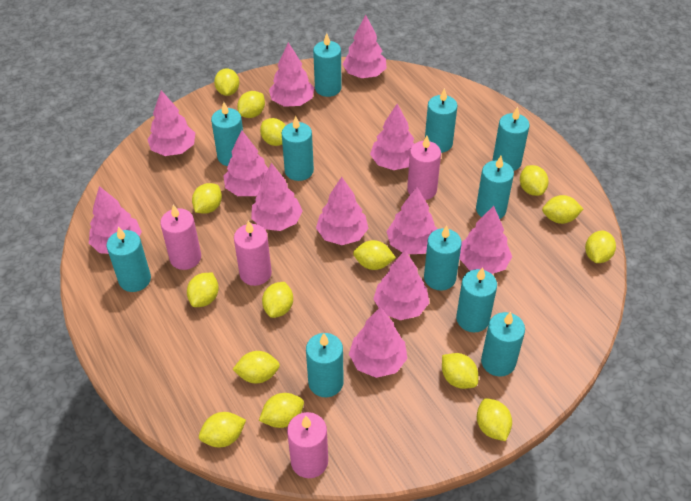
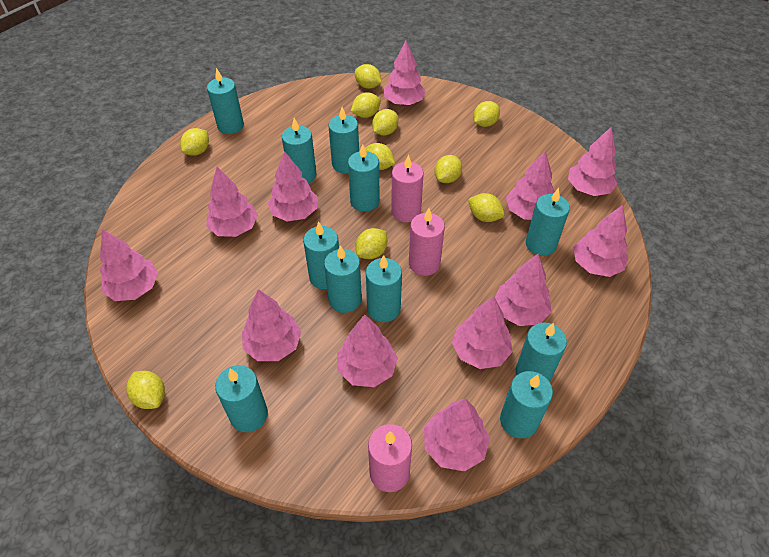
pink candle: 4 -> 3
yellow lemon: 15 -> 10

